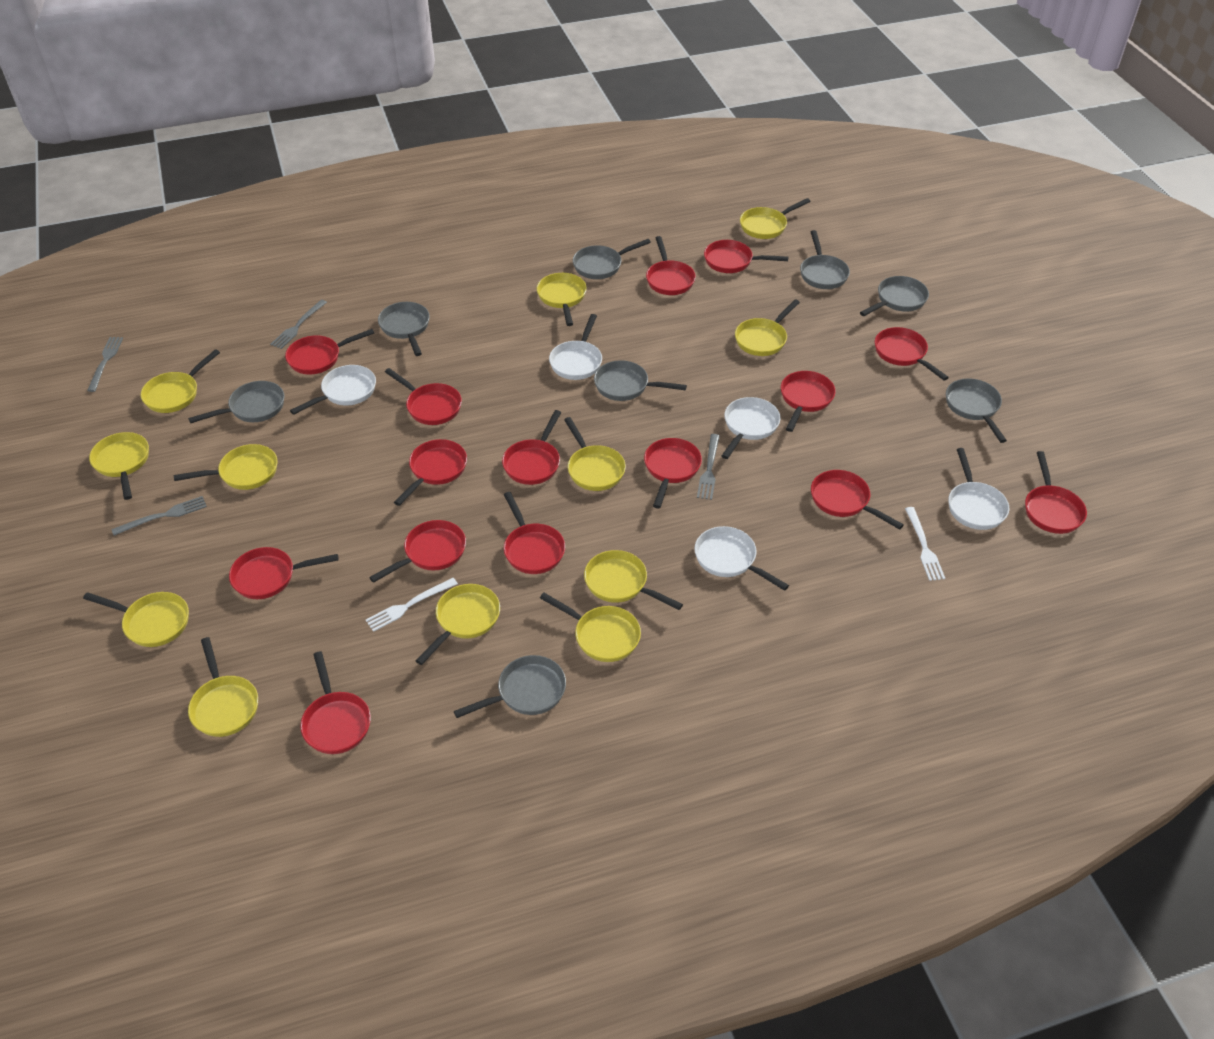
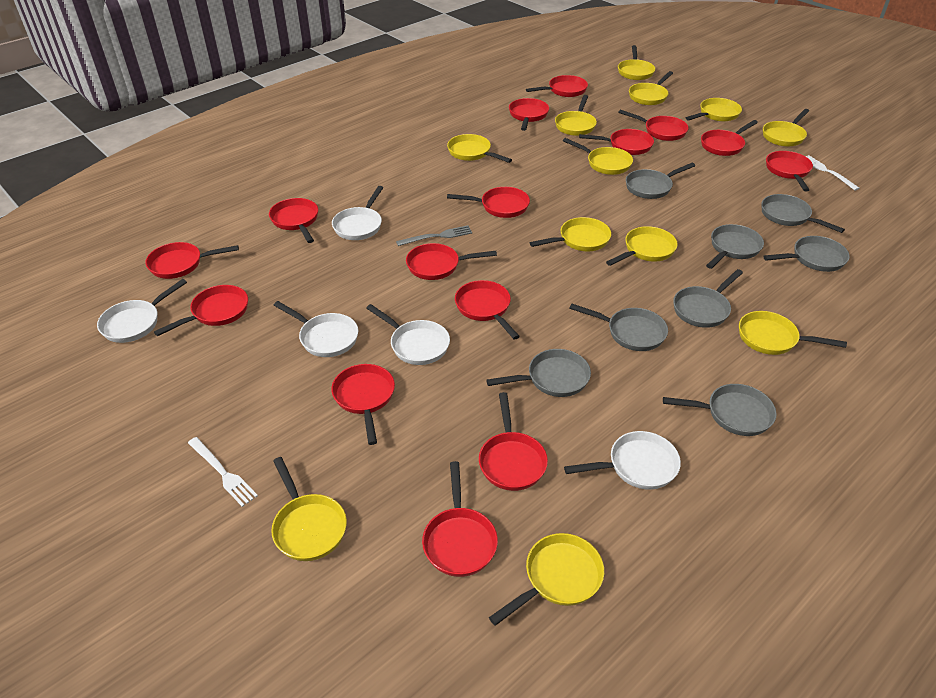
grey fork: 4 -> 1

